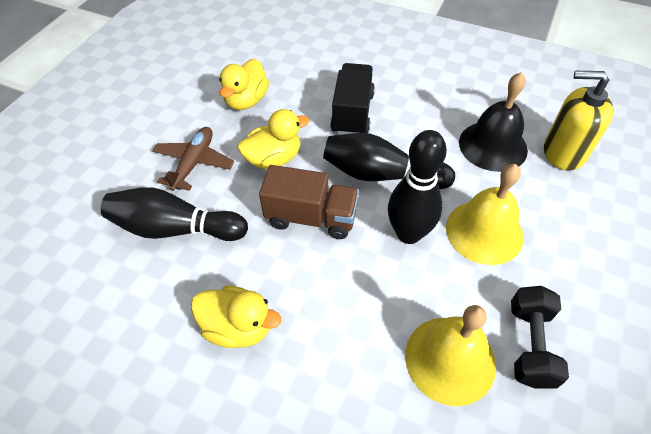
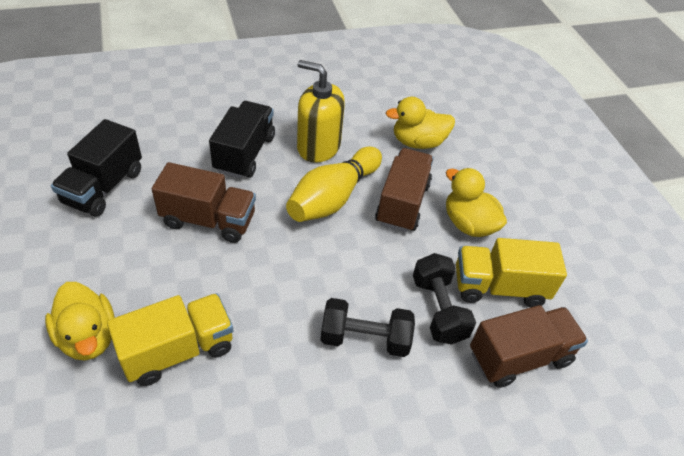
black bell: 1 -> 0
black bowling pin: 3 -> 0
black dumbbell: 1 -> 2
black truck: 1 -> 2
brown plane: 1 -> 0
brown truck: 1 -> 3
yellow bell: 2 -> 0
yellow bowling pin: 0 -> 1
yellow truck: 0 -> 2

